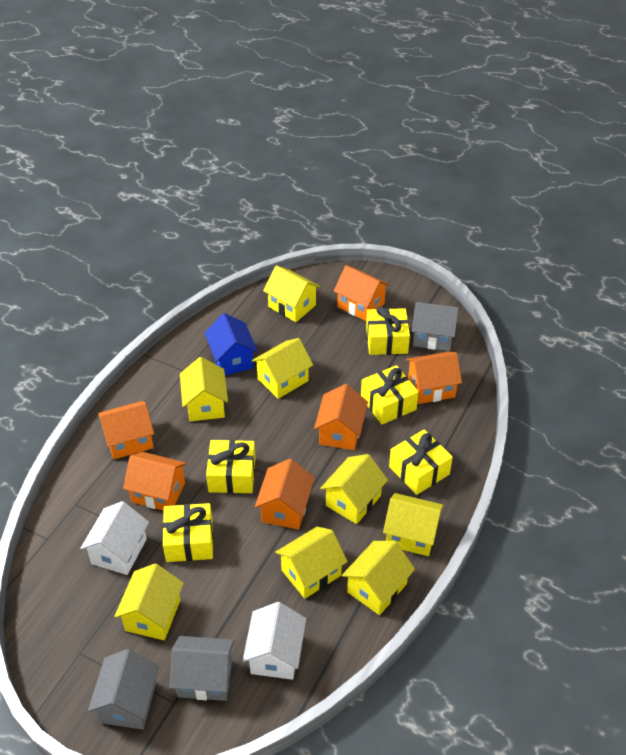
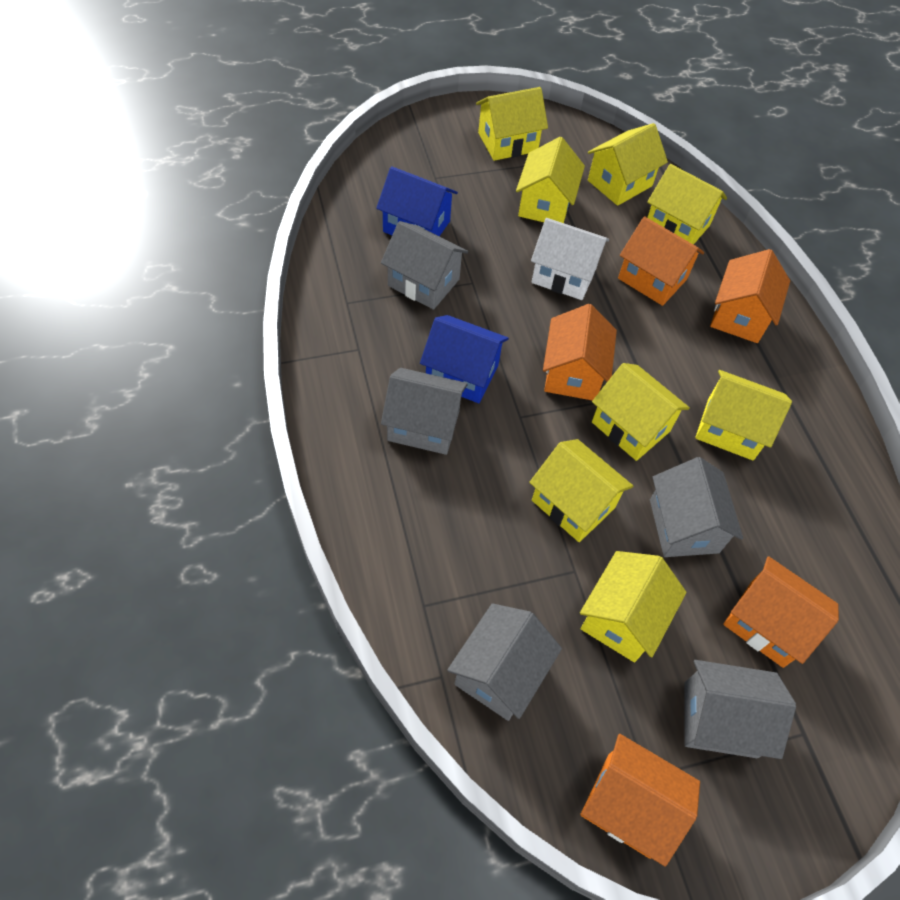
blue house: 1 -> 2
grey house: 3 -> 5
orange house: 6 -> 5
white house: 2 -> 1
yellow gift: 5 -> 0

